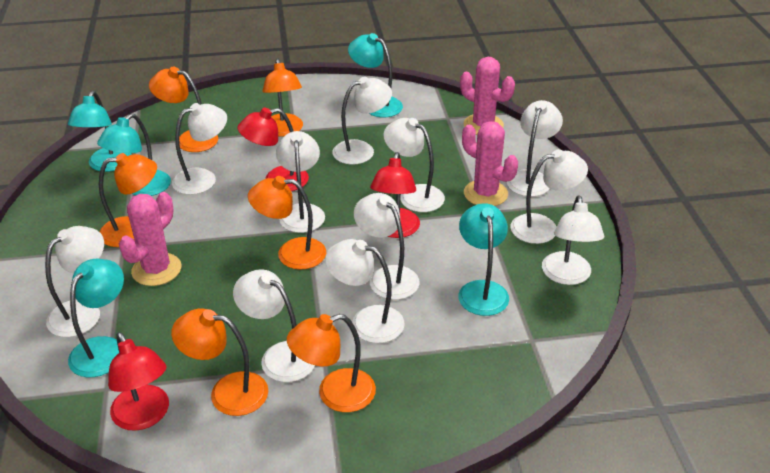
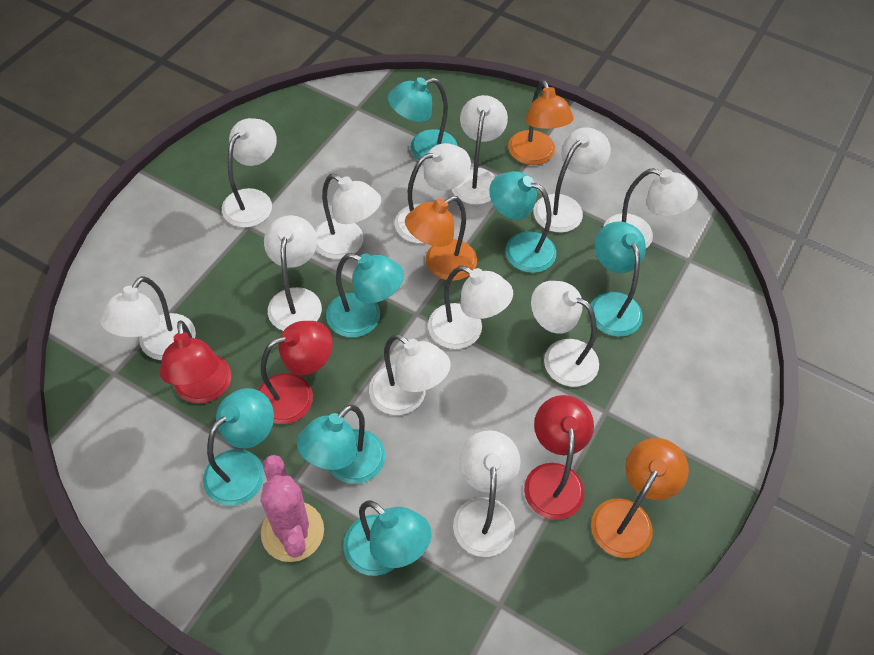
orange lamp: 6 -> 3
pink cactus: 3 -> 1
turquoise lamp: 5 -> 7
white lamp: 11 -> 12

